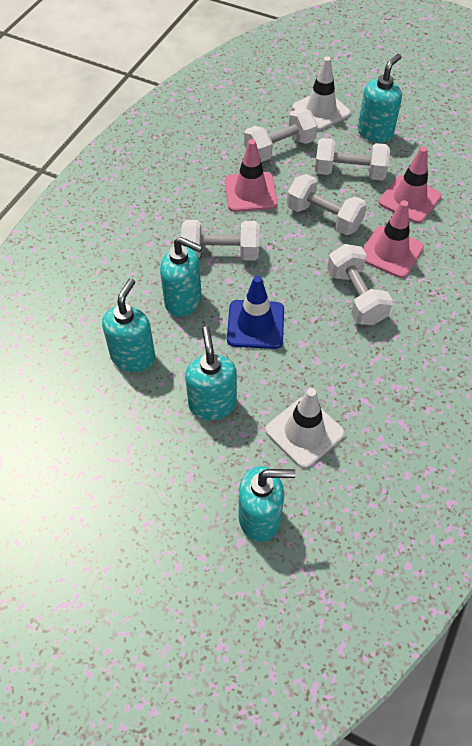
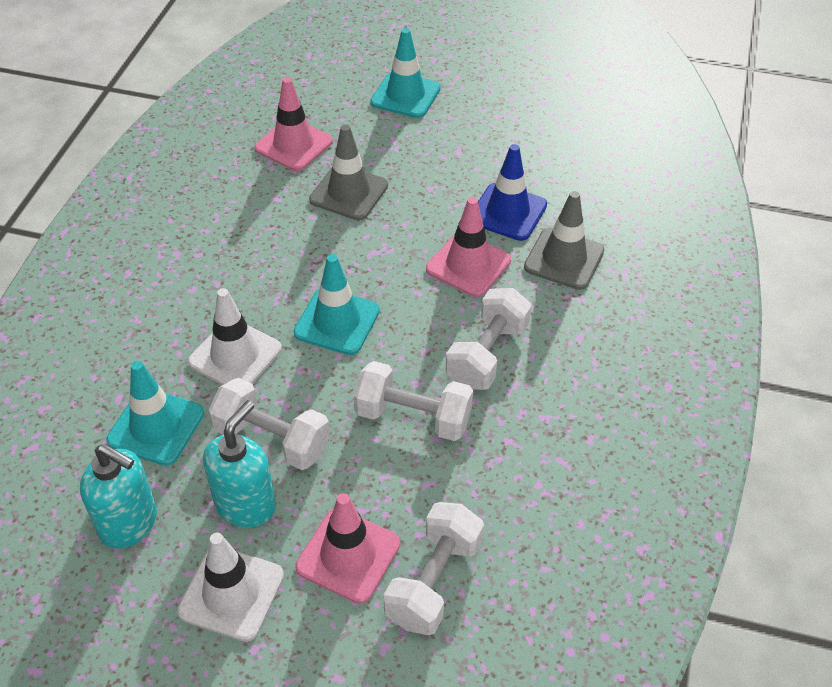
grey traffic cone: 0 -> 2
turquoise soap dispenser: 5 -> 2
turquoise traffic cone: 0 -> 3
white dumbbell: 5 -> 4

